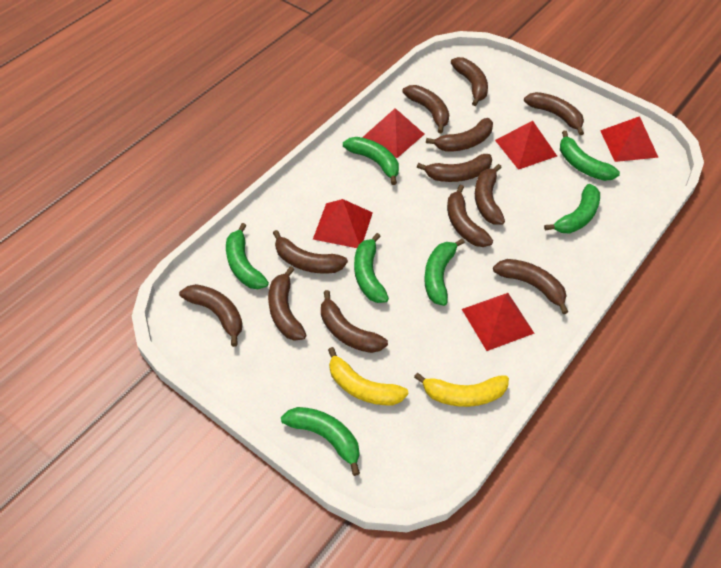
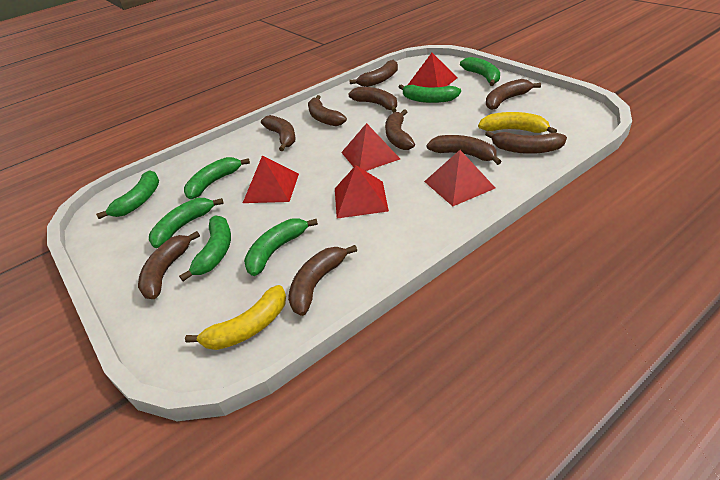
brown banana: 12 -> 10

